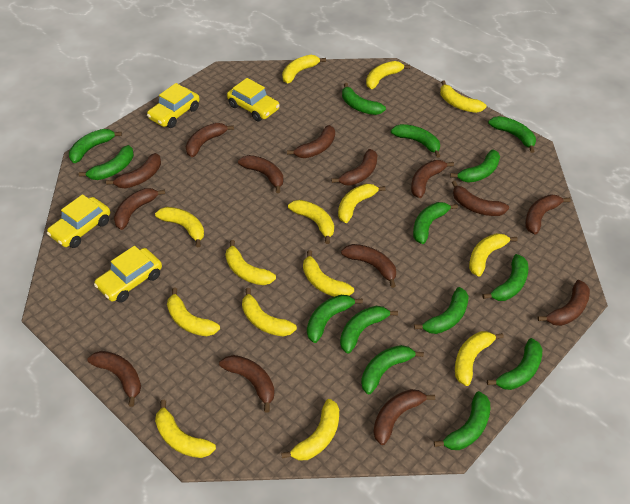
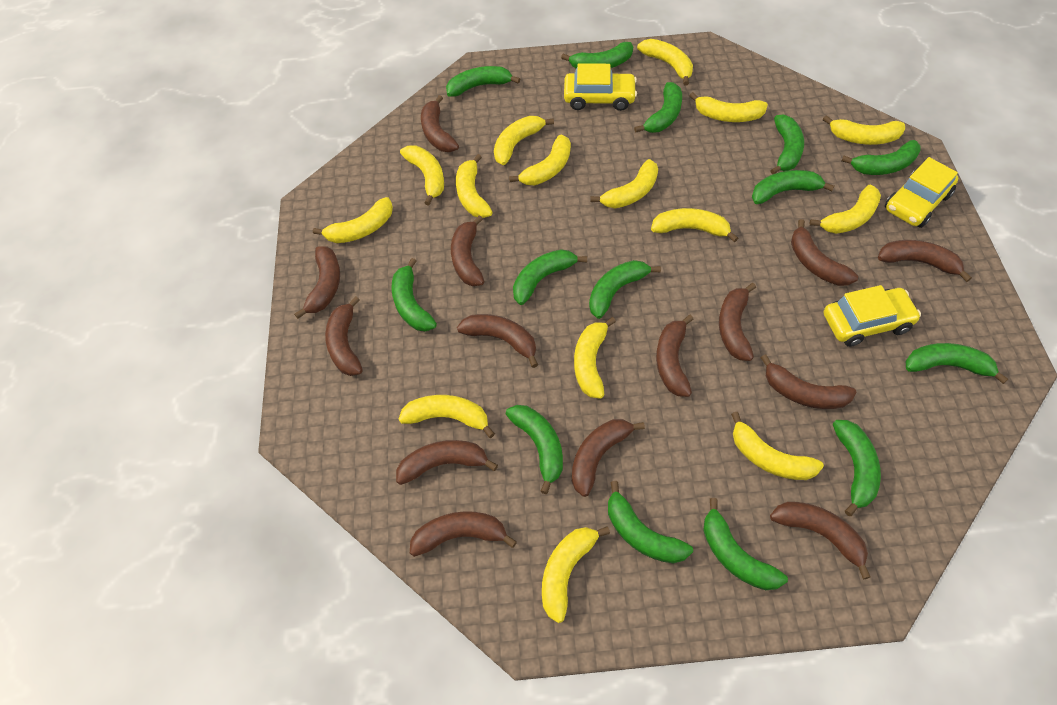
yellow banana: 14 -> 15
yellow car: 4 -> 3

